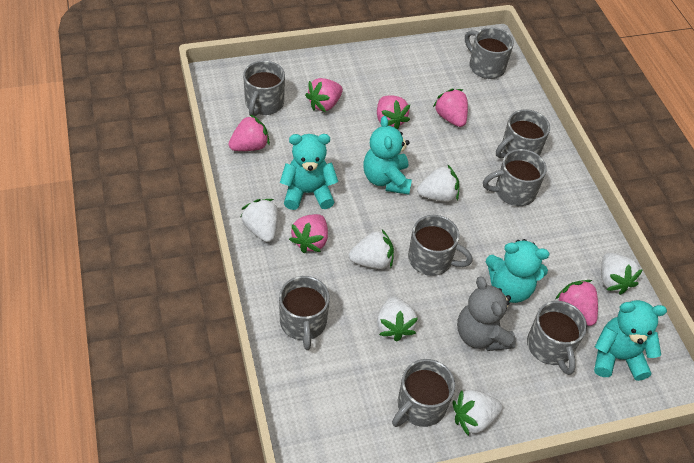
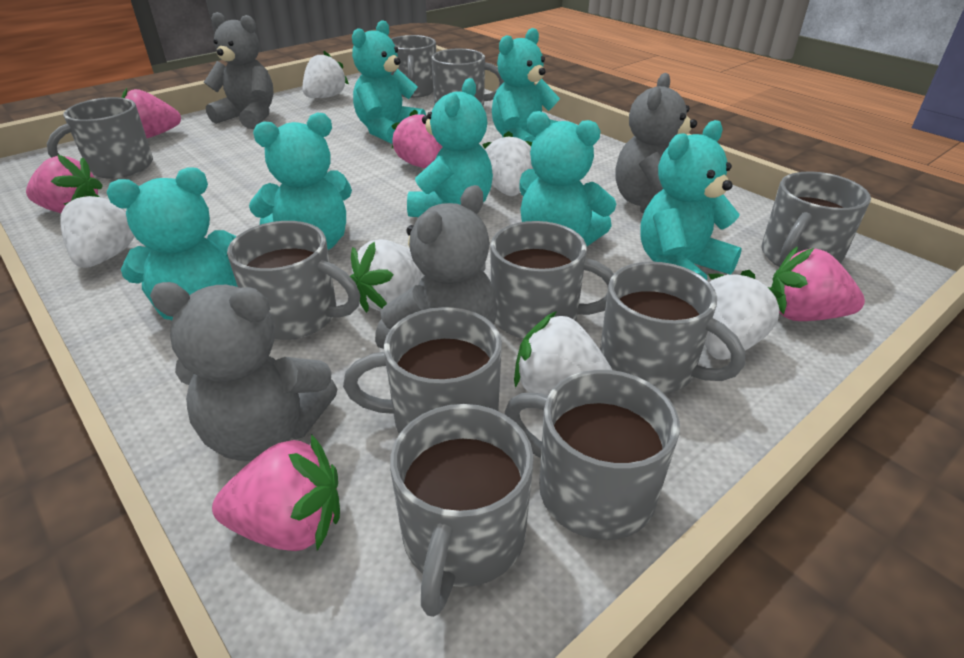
grey mug: 8 -> 10
grey teddy bear: 1 -> 4
pink strawberry: 6 -> 5
turquoise teddy bear: 4 -> 7

